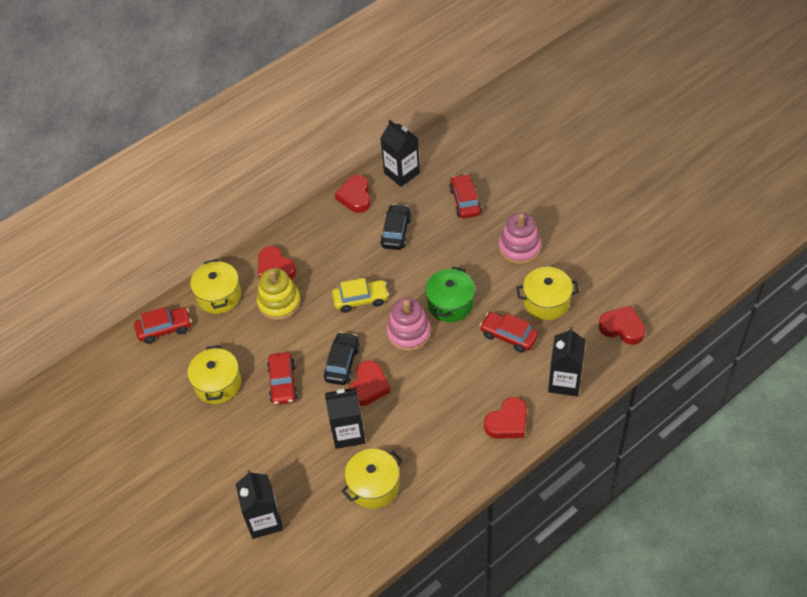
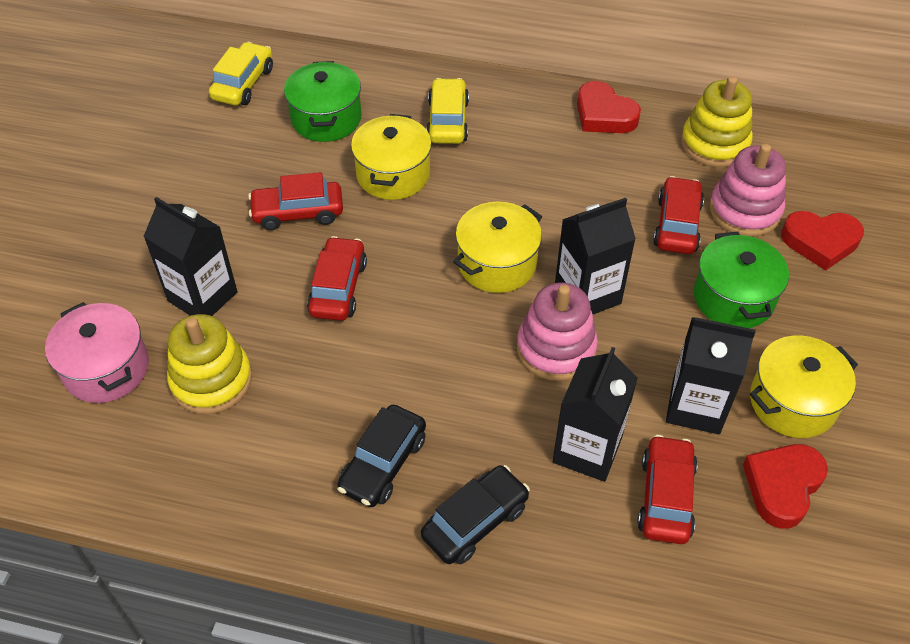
green pot: 1 -> 2
pink pot: 0 -> 1
red heart: 5 -> 3
yellow car: 1 -> 2
yellow pot: 4 -> 3
yellow stacking toy: 1 -> 2

